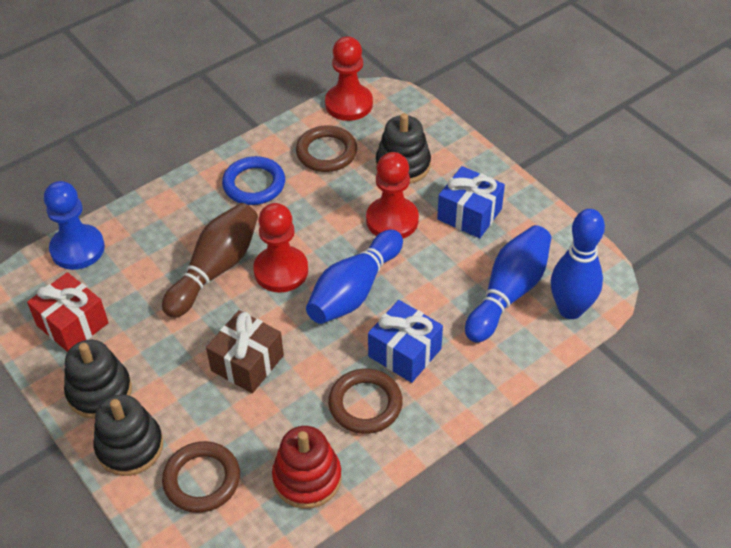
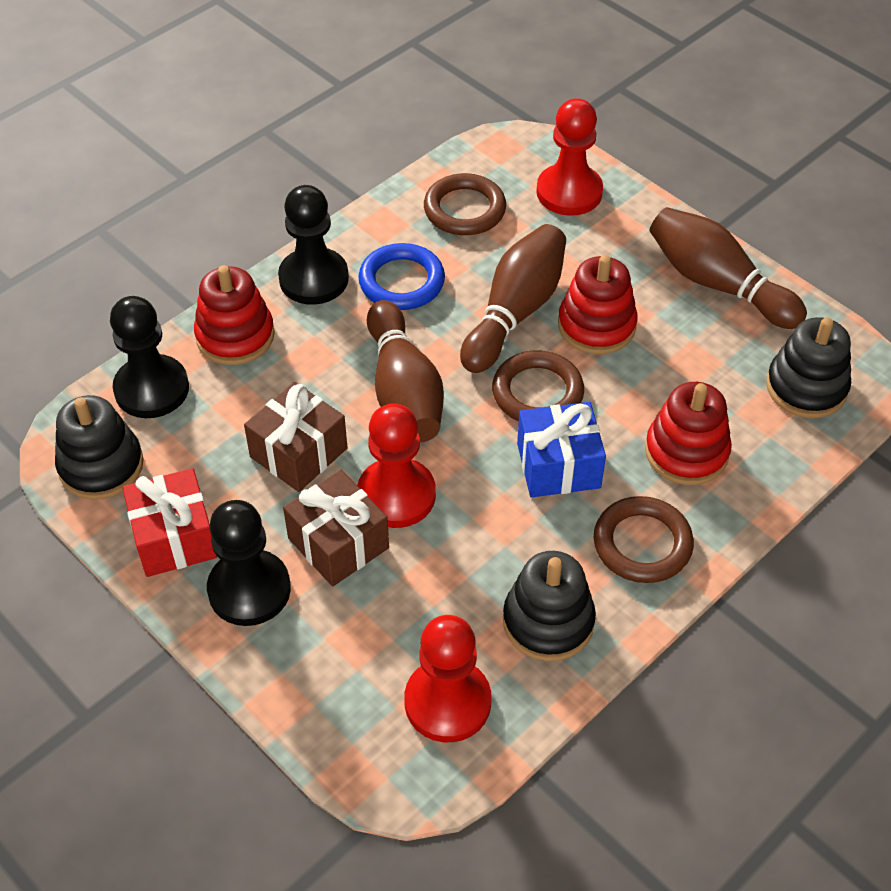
black pawn: 0 -> 3
blue bowling pin: 3 -> 0
blue gift: 2 -> 1
blue pawn: 1 -> 0
brown bowling pin: 1 -> 3
brown gift: 1 -> 2
red stacking toy: 1 -> 3

